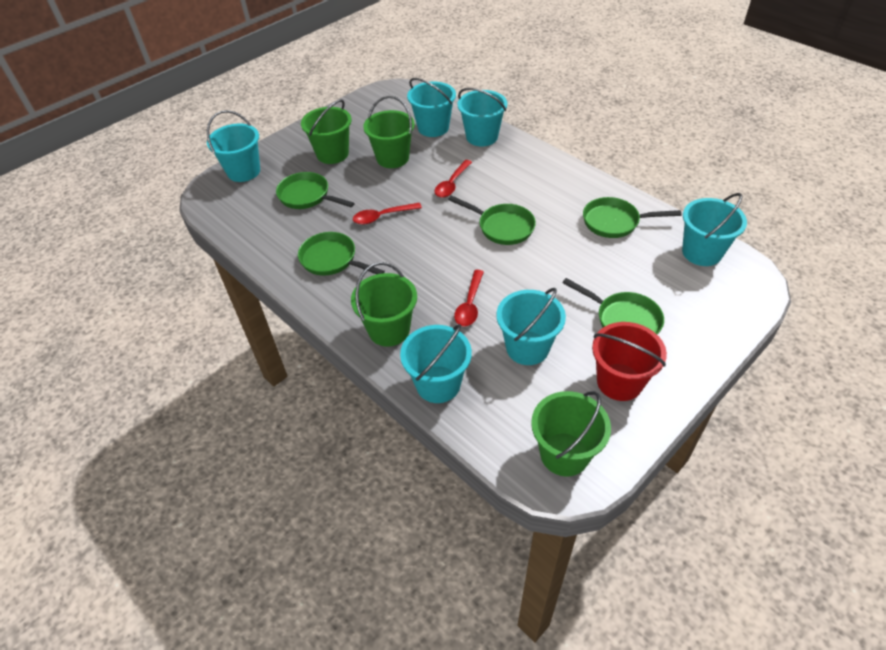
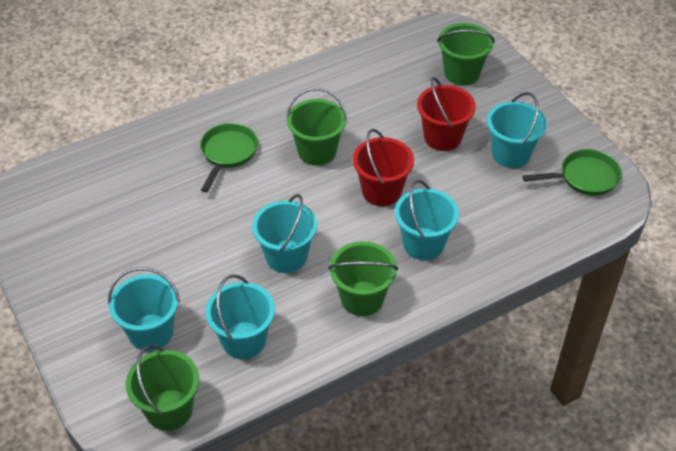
green pan: 5 -> 2
red bucket: 1 -> 2
red spoon: 3 -> 0
turquoise bucket: 6 -> 5

